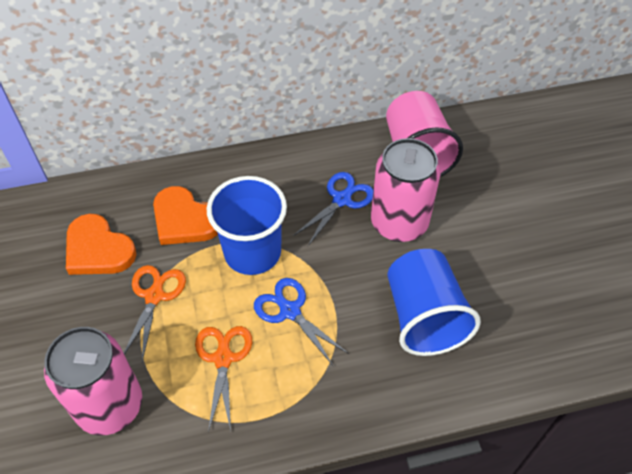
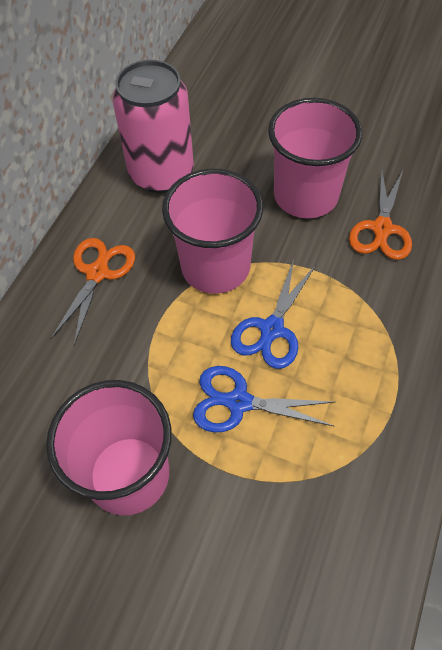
blue cup: 2 -> 0
orange heart: 2 -> 0
pink can: 2 -> 1
pink cup: 1 -> 3

